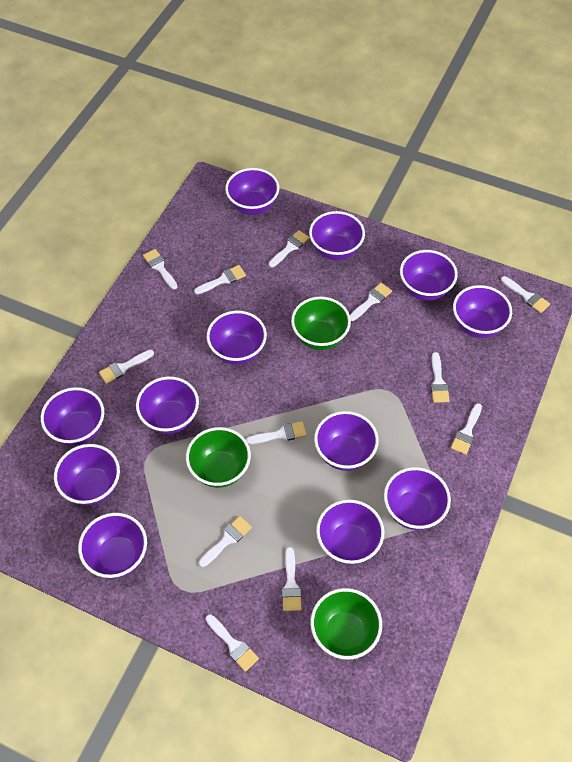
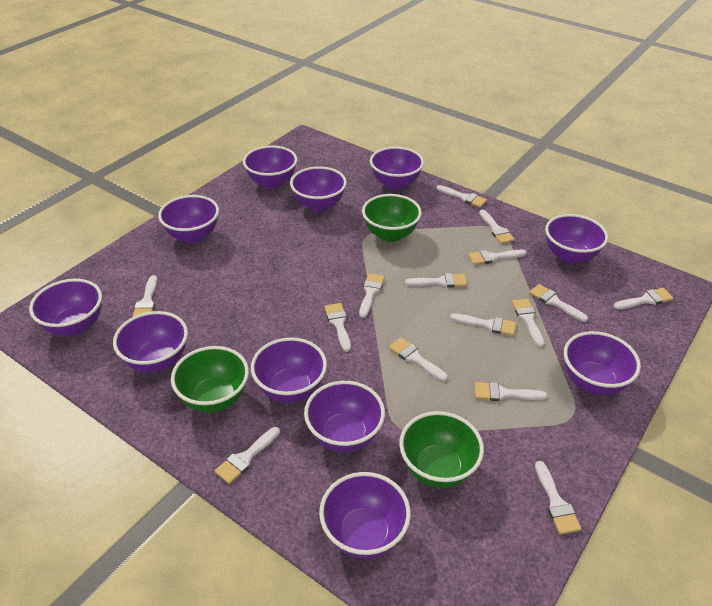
purple bowl: 12 -> 11
white brush: 12 -> 15

